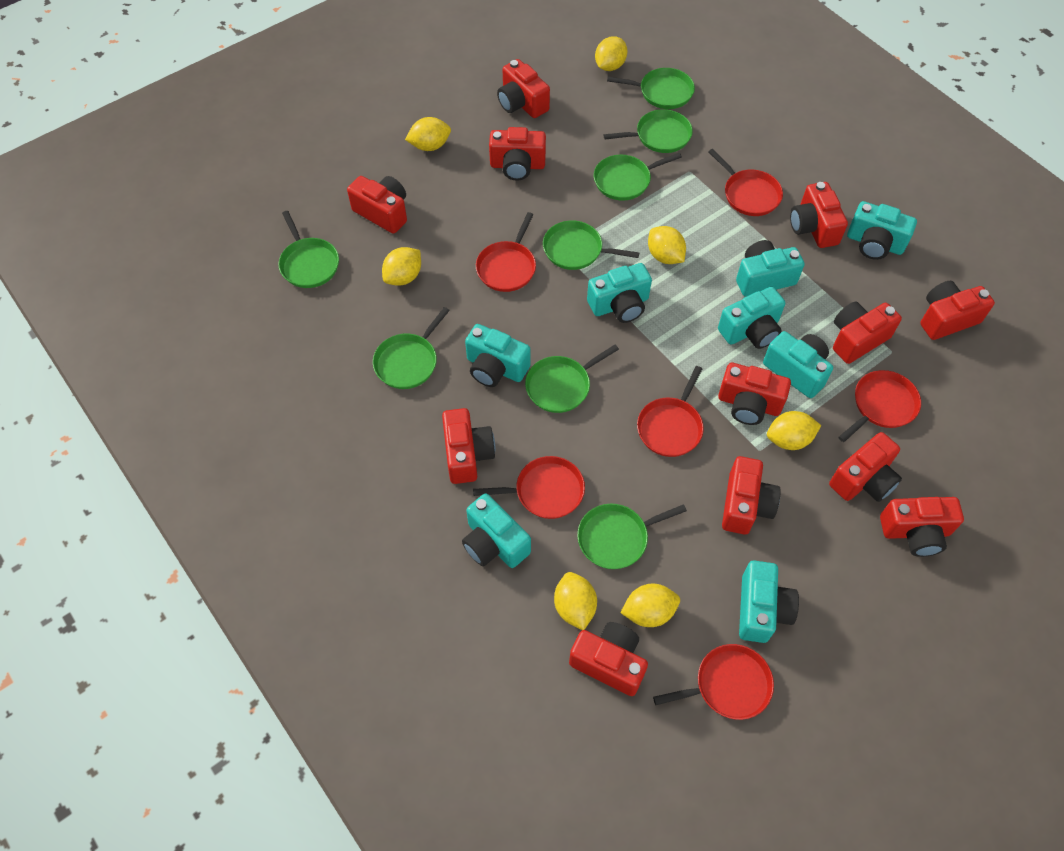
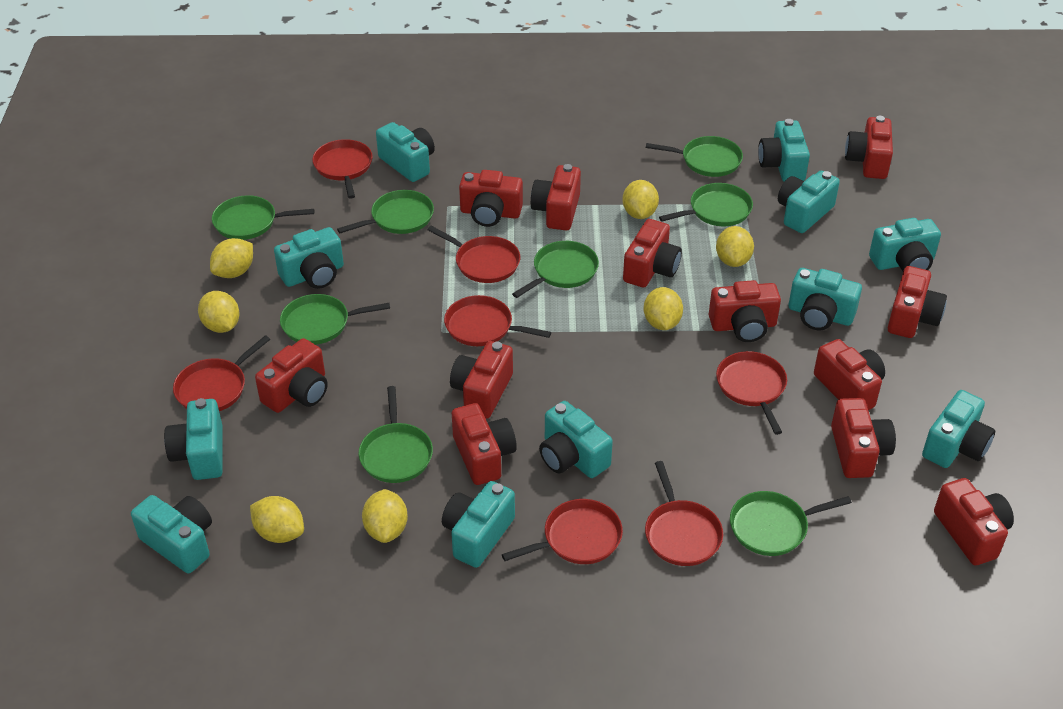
red pan: 6 -> 7
turquoise camera: 8 -> 11

